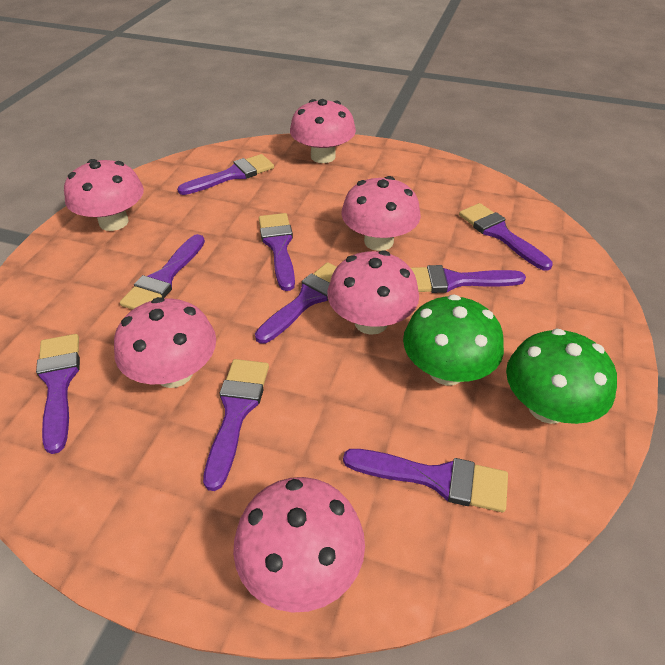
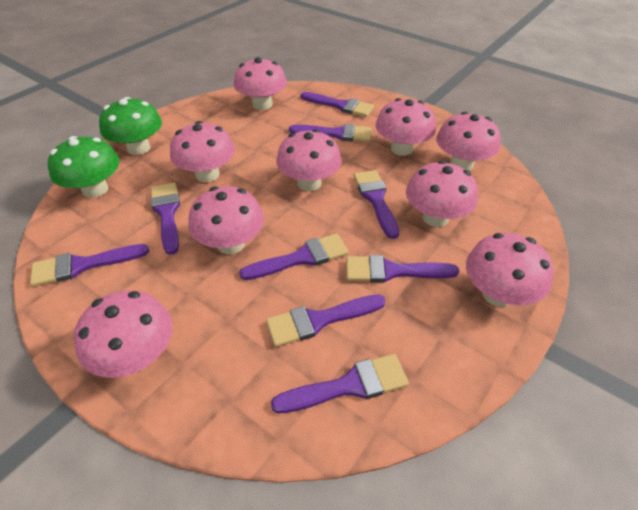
pink mushroom: 6 -> 9

